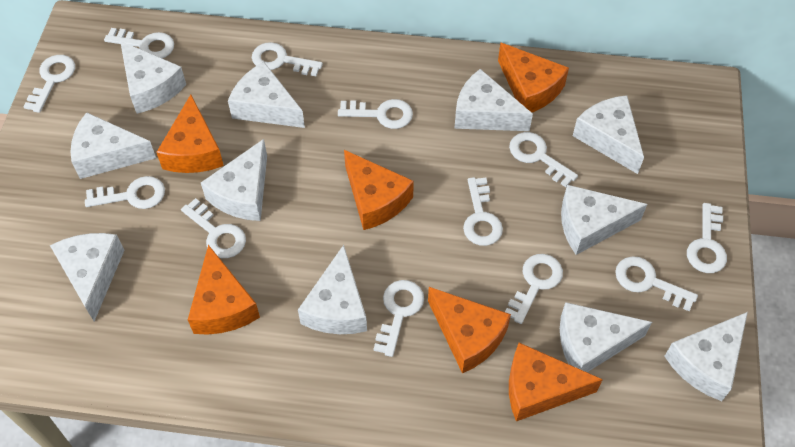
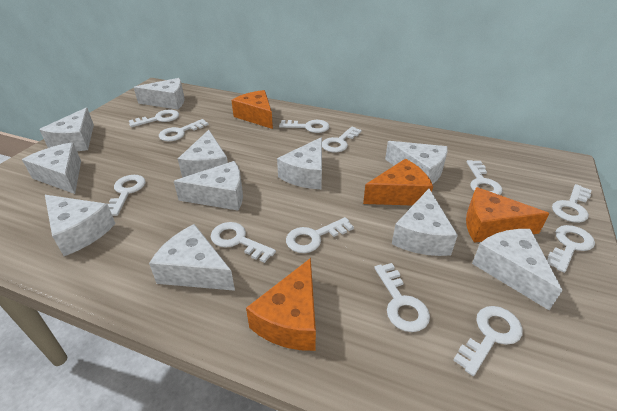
orange cheese: 6 -> 4

